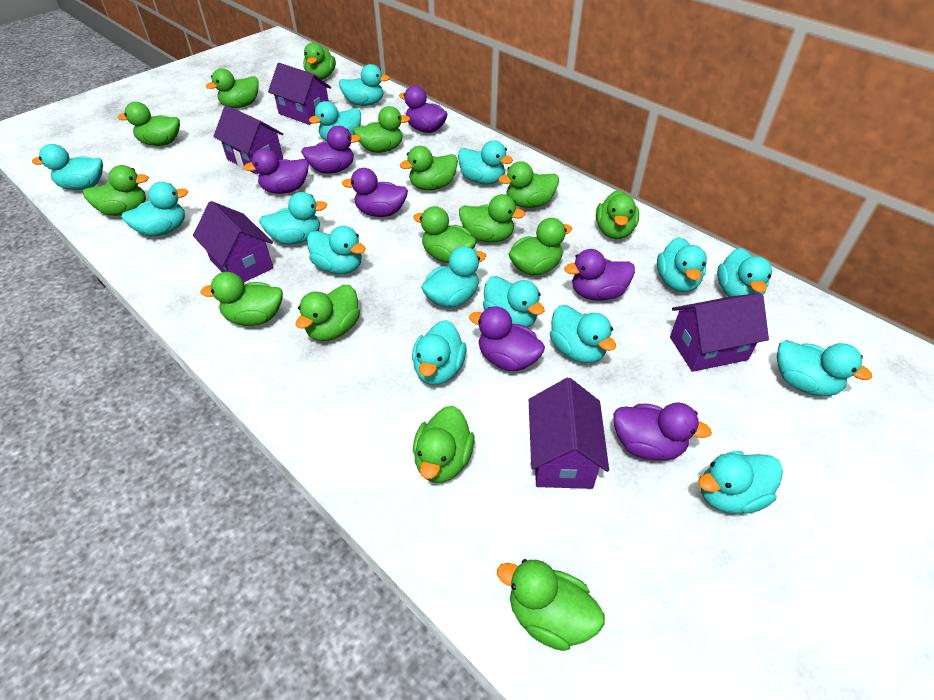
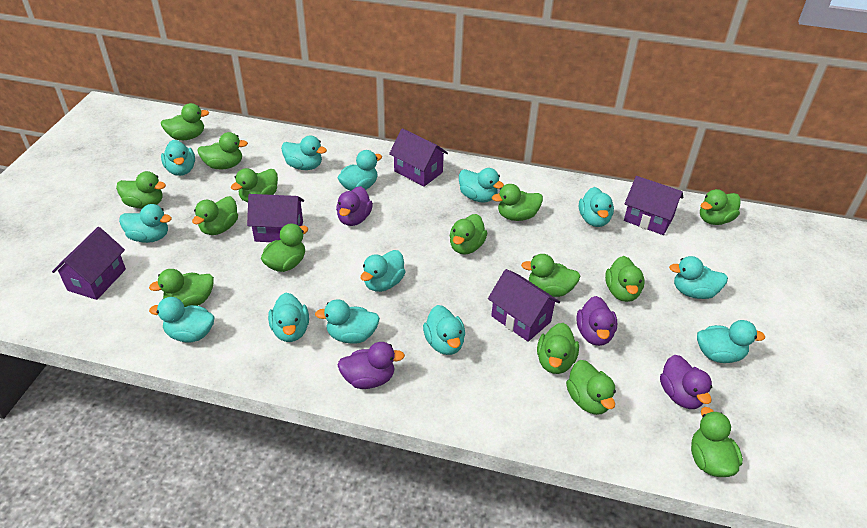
purple duck: 7 -> 4
turquoise duck: 15 -> 13

